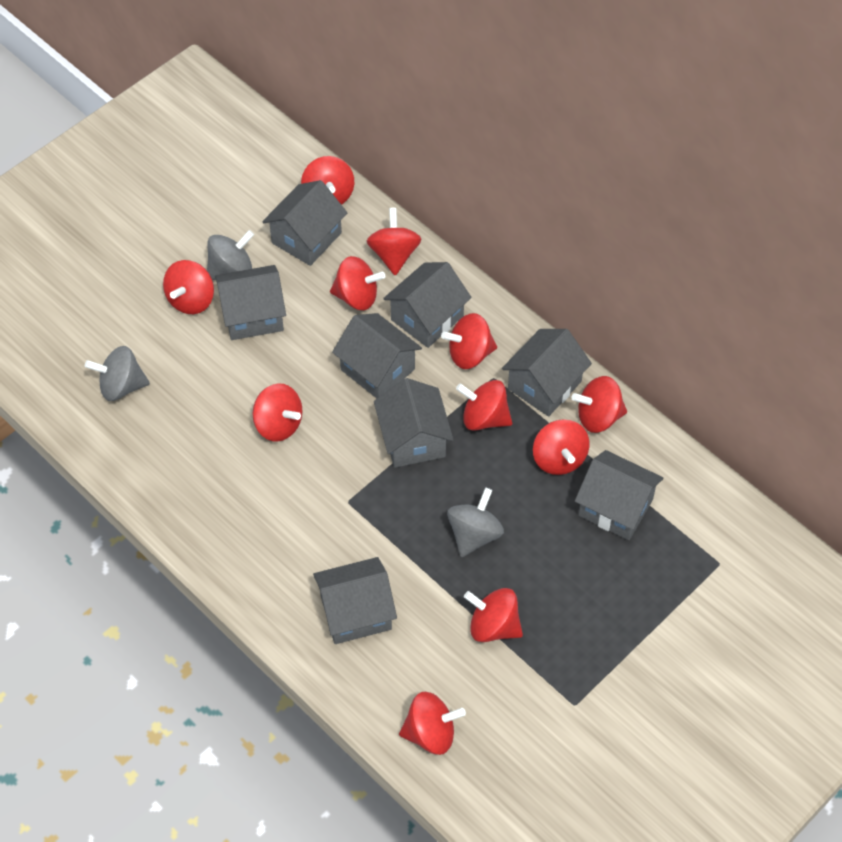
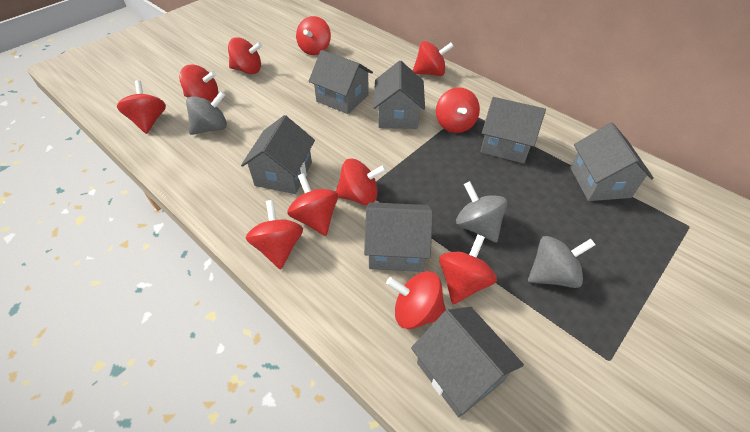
grey house: 8 -> 7

